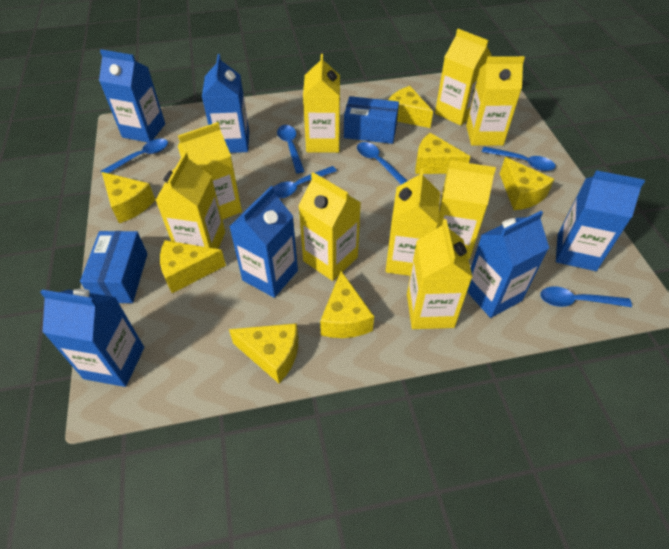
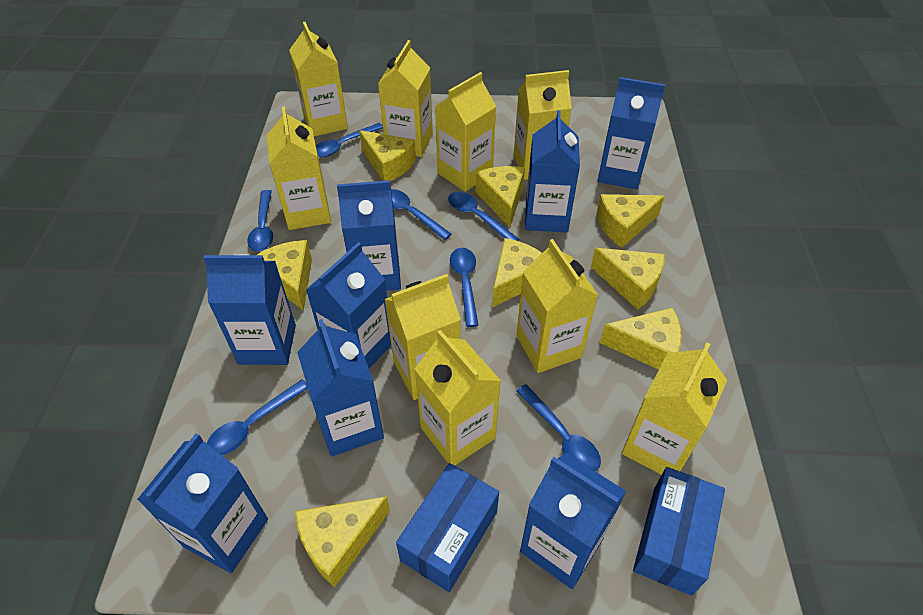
blue carton: 6 -> 8
blue spoon: 6 -> 7
yellow cheese: 7 -> 8

